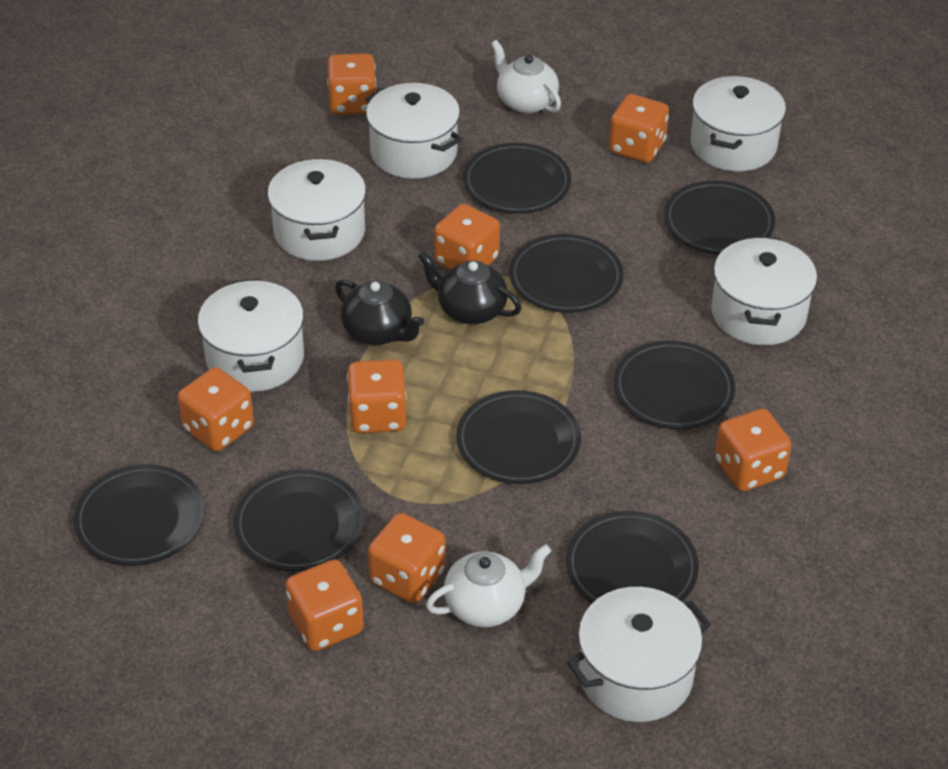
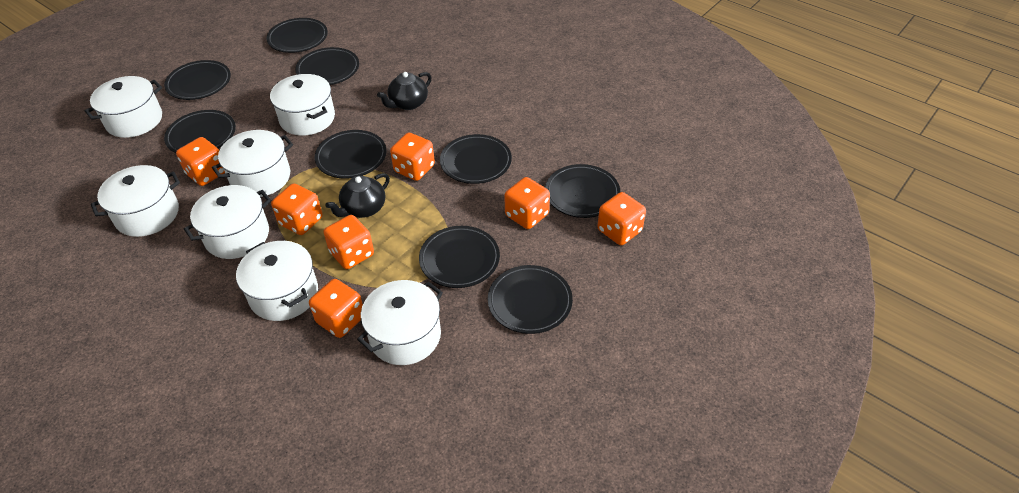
black plate: 8 -> 9
orange dice: 8 -> 7
white pot: 6 -> 7
white teapot: 2 -> 0

